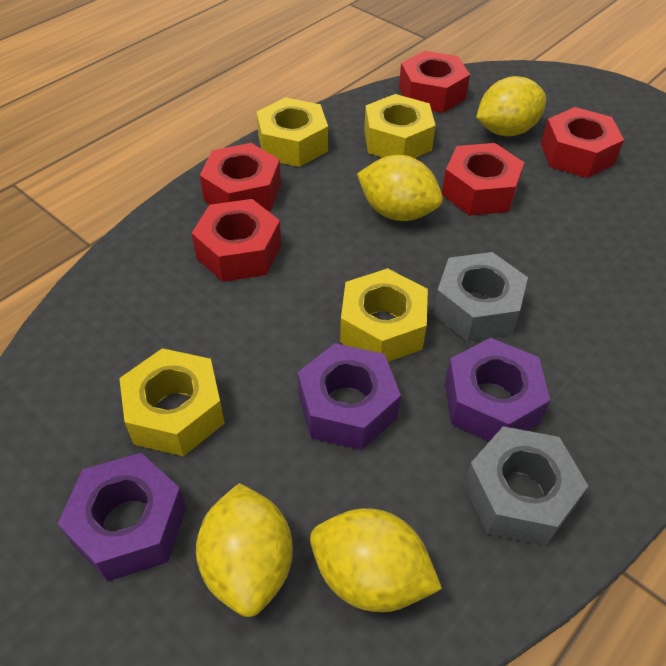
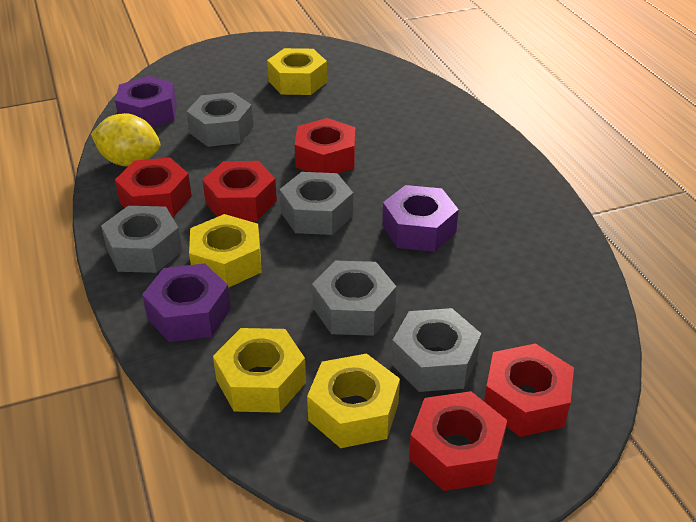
grey nut: 2 -> 5
yellow lemon: 4 -> 1

